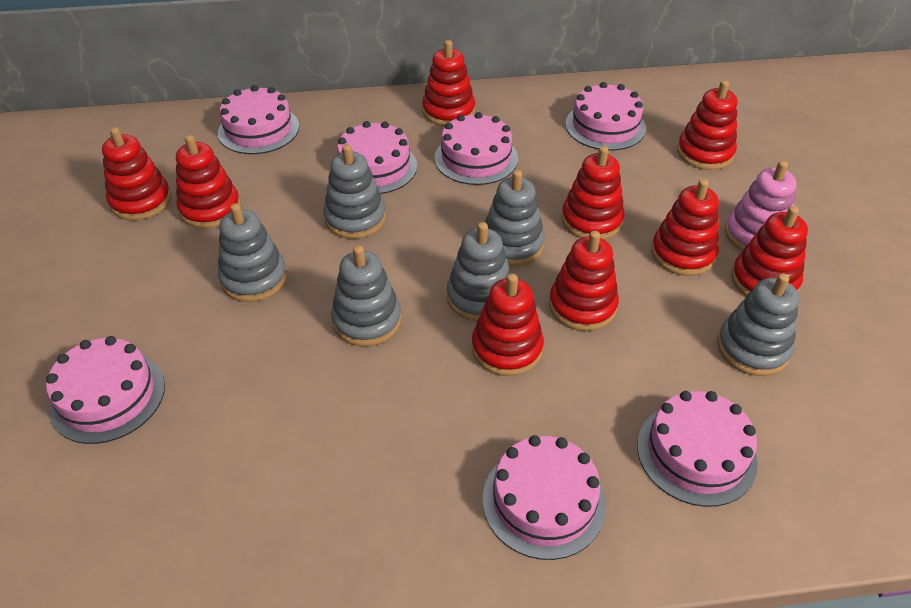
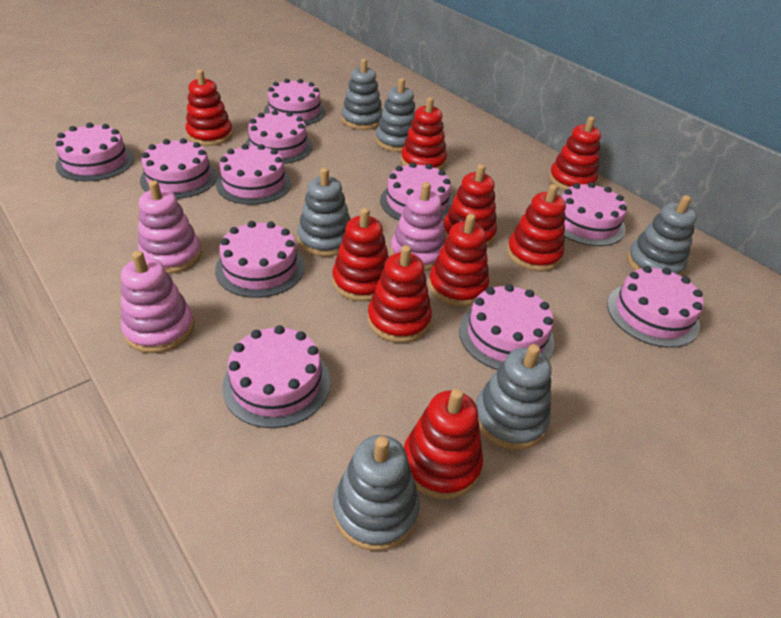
pink cake: 7 -> 11
pink stacking toy: 1 -> 3

